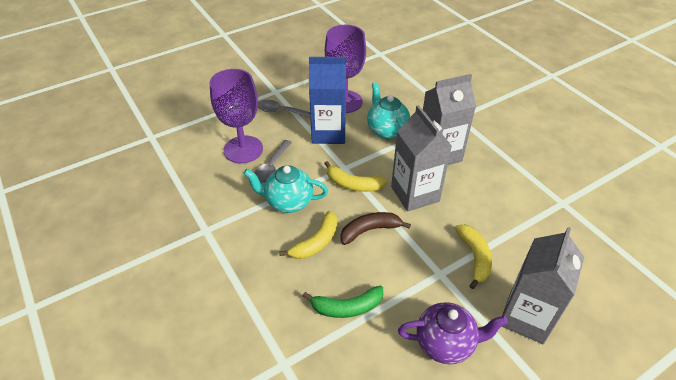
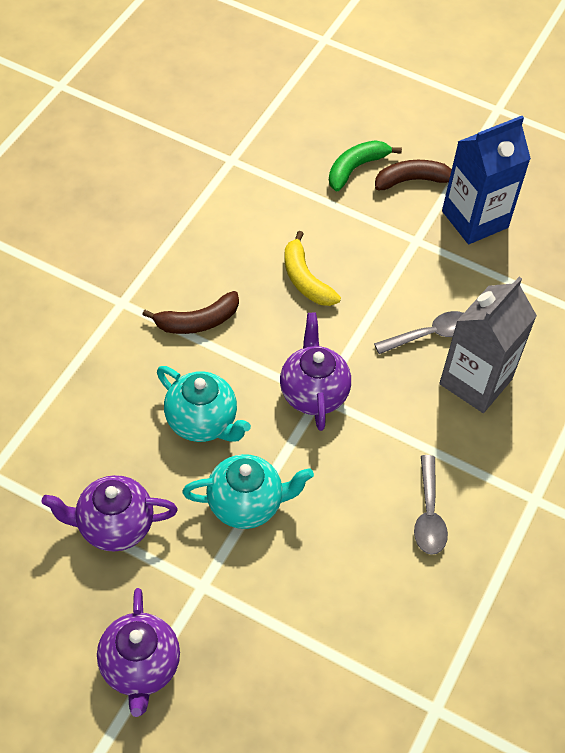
brown banana: 1 -> 2
grey carton: 3 -> 1
purple goblet: 2 -> 0
purple teapot: 1 -> 3
yellow banana: 3 -> 1

